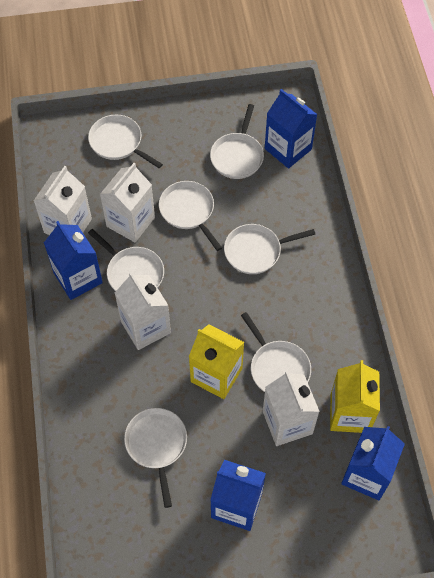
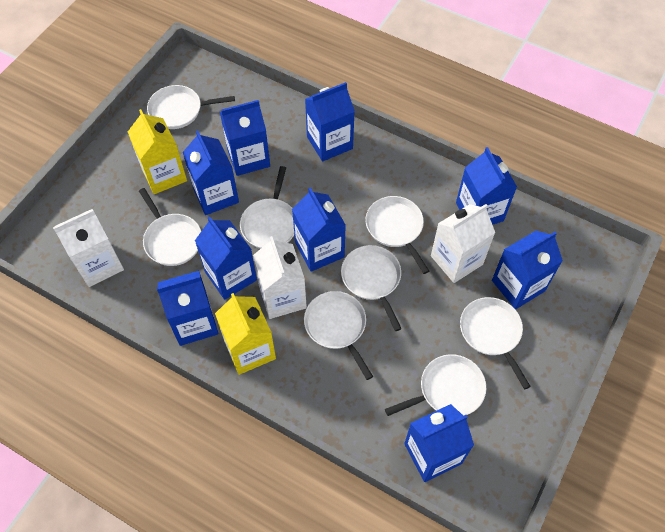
blue carton: 4 -> 9
white carton: 4 -> 3
white pan: 7 -> 8

